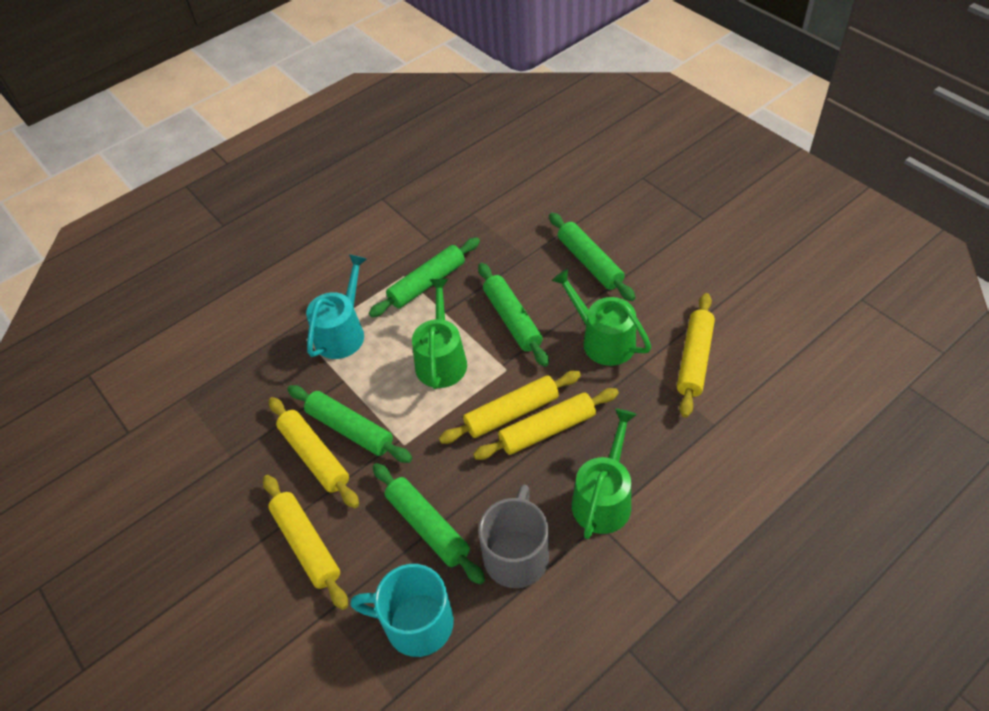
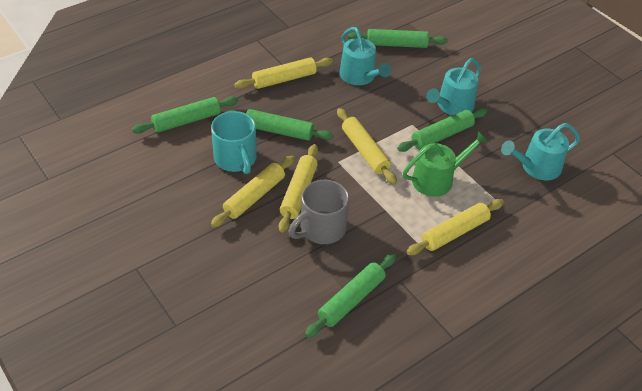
green watering can: 3 -> 1
turquoise watering can: 1 -> 3

